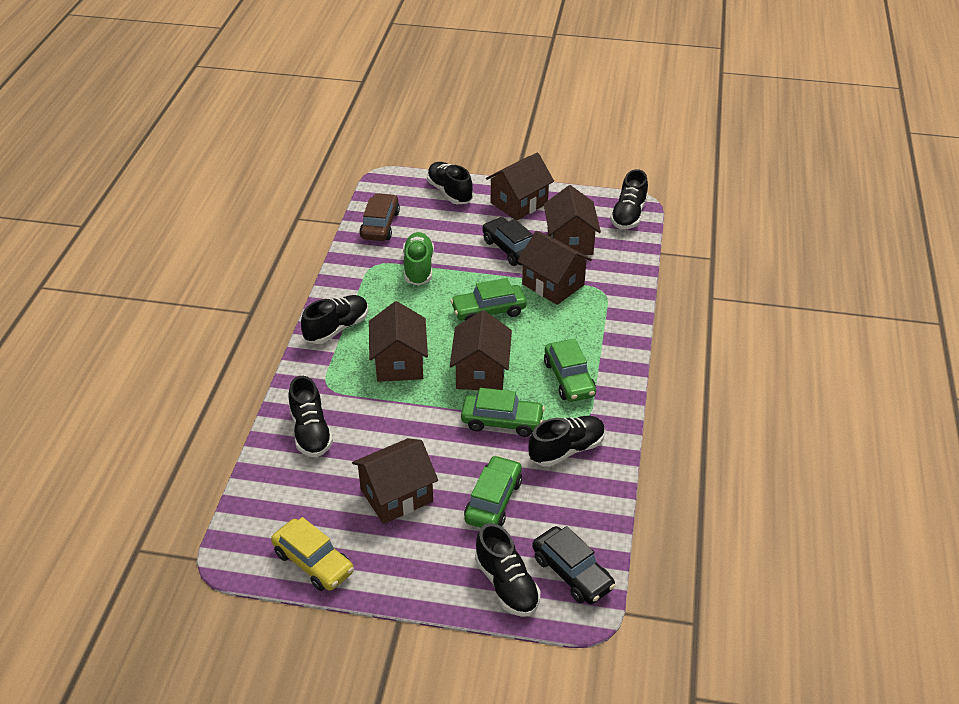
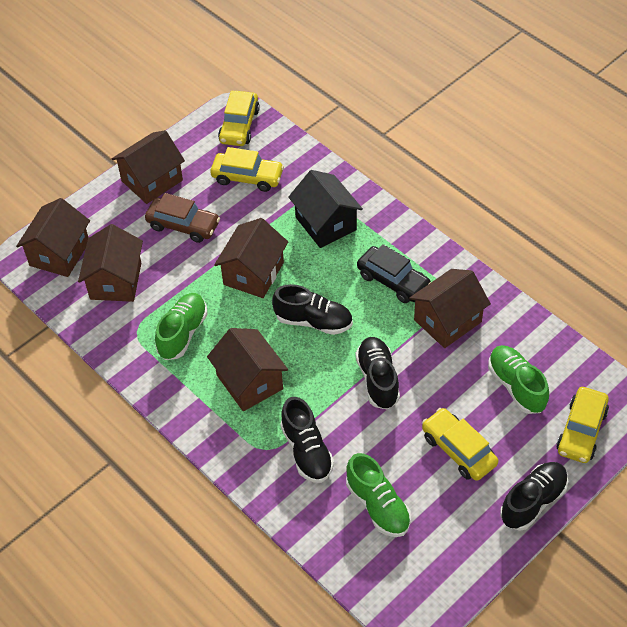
black car: 2 -> 1
black house: 0 -> 1
black shoe: 6 -> 4
green car: 4 -> 0
green shoe: 1 -> 3
yellow car: 1 -> 4

